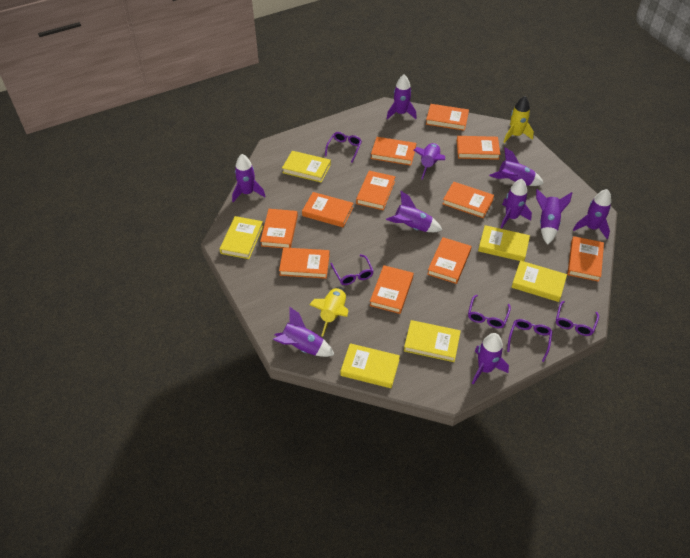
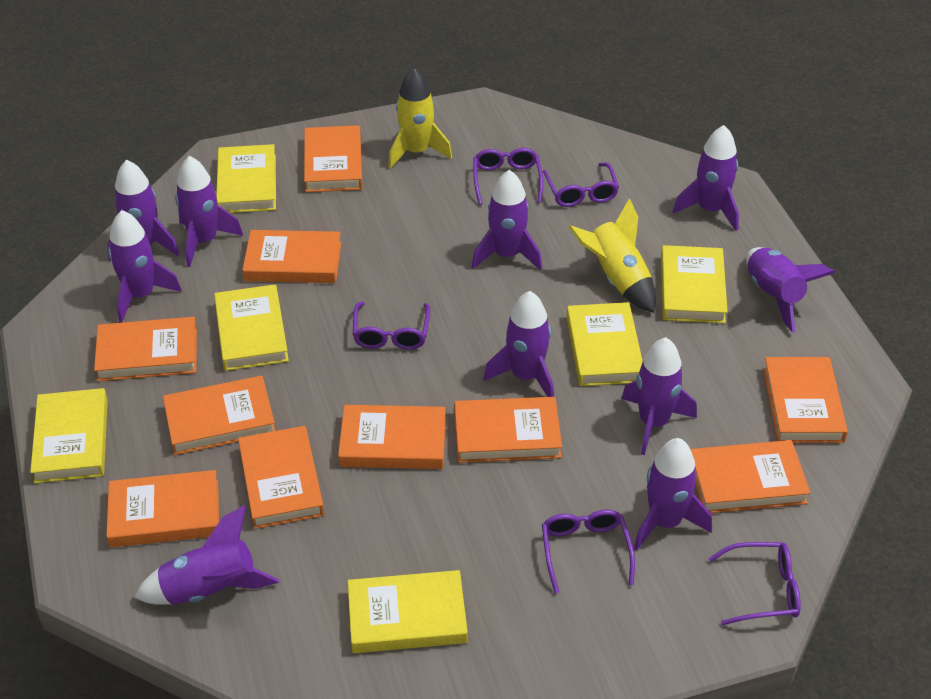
orange book: 11 -> 10

